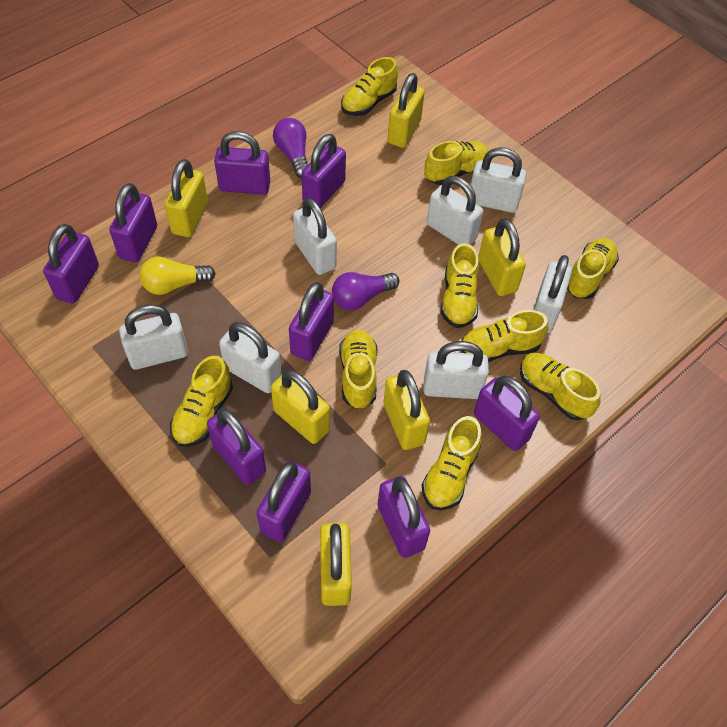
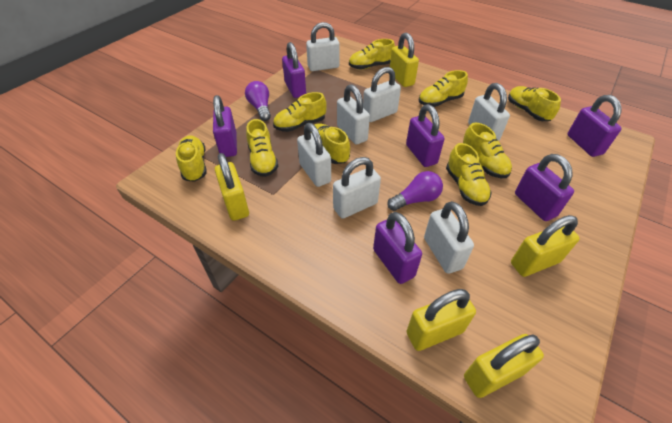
purple padlock: 9 -> 6
yellow light bulb: 1 -> 0
yellow padlock: 6 -> 5

